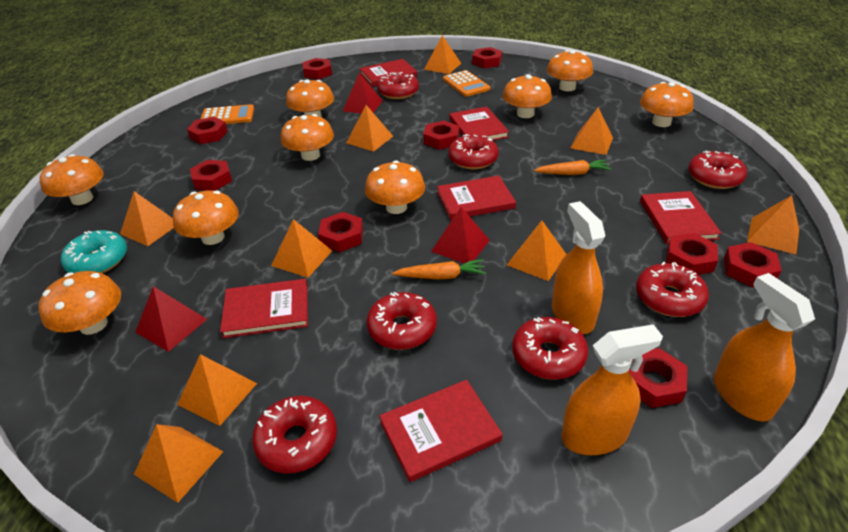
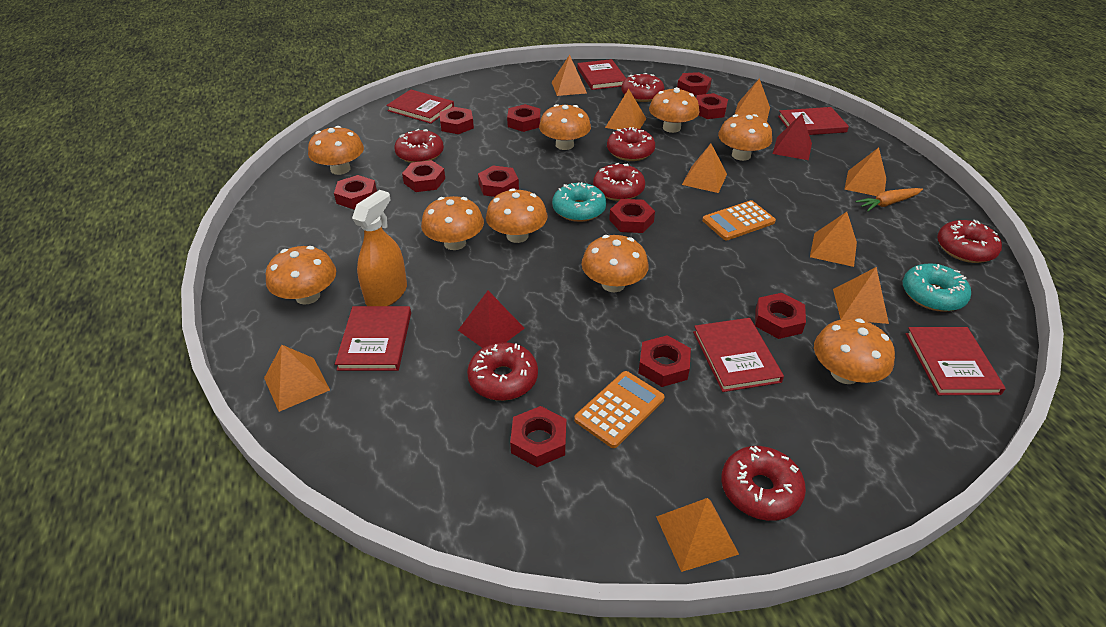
orange carrot: 2 -> 1
orange spray bottle: 3 -> 1
red nut: 9 -> 11
red pyramid: 3 -> 2
turquoise donut: 1 -> 2

